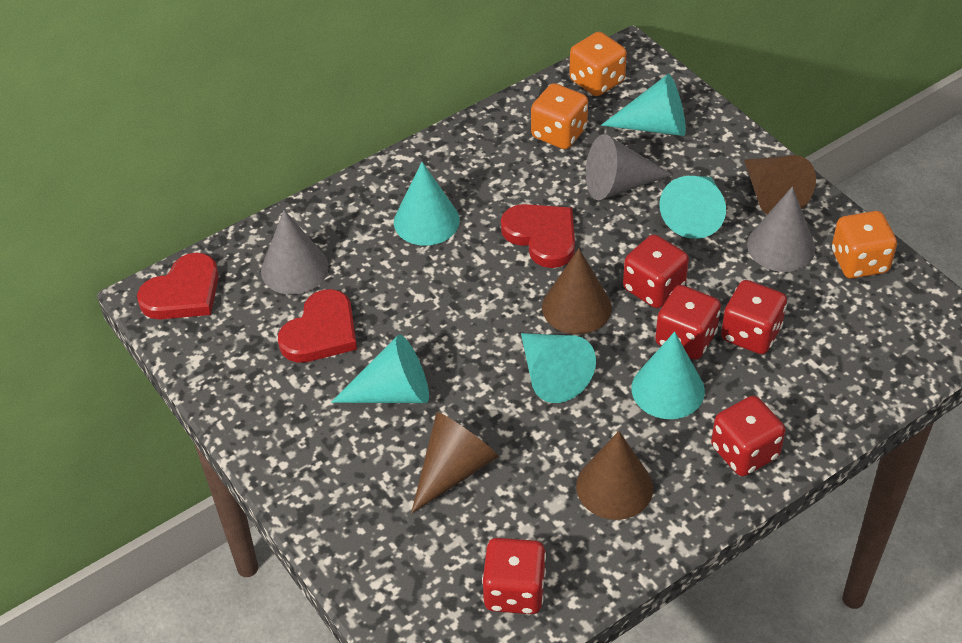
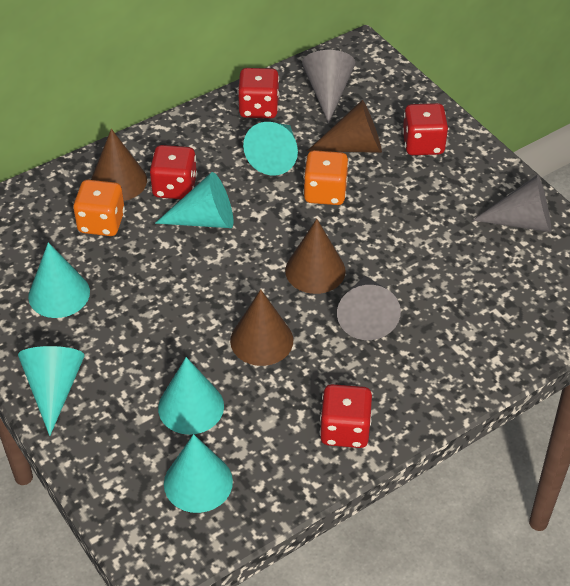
orange dice: 3 -> 2
red dice: 5 -> 4
red heart: 3 -> 0

